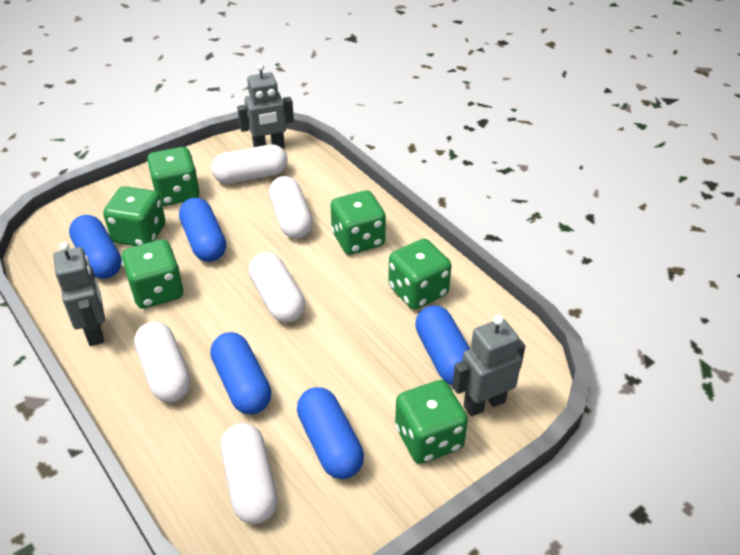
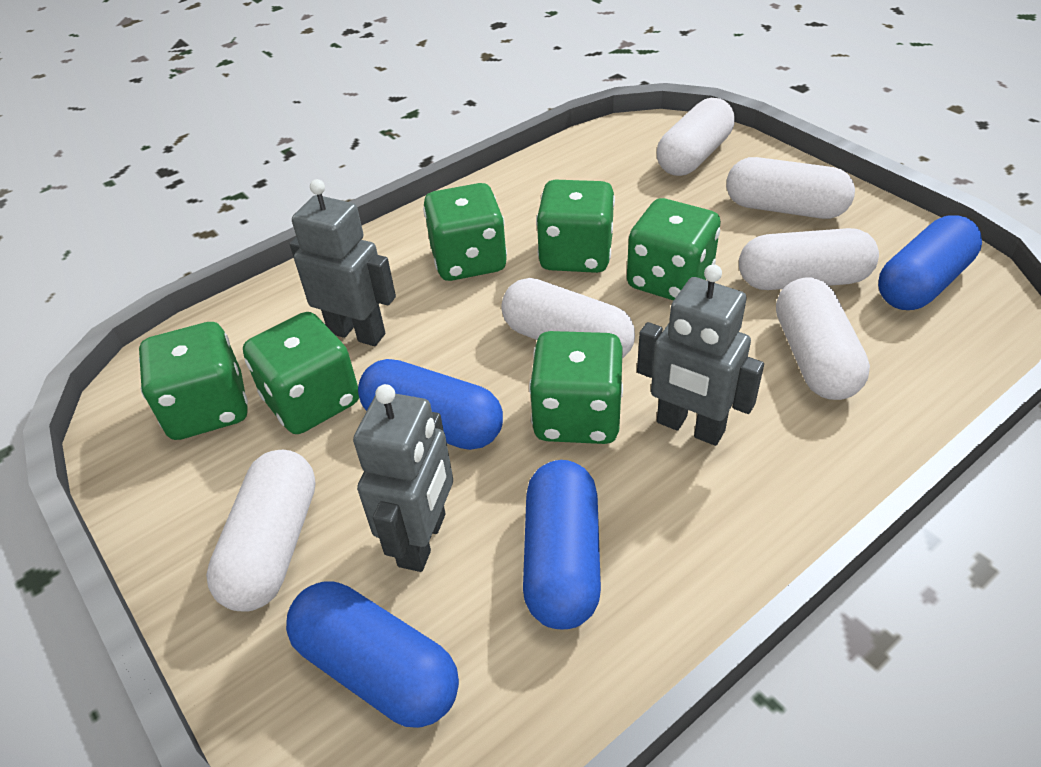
blue capsule: 5 -> 4
white capsule: 5 -> 6

